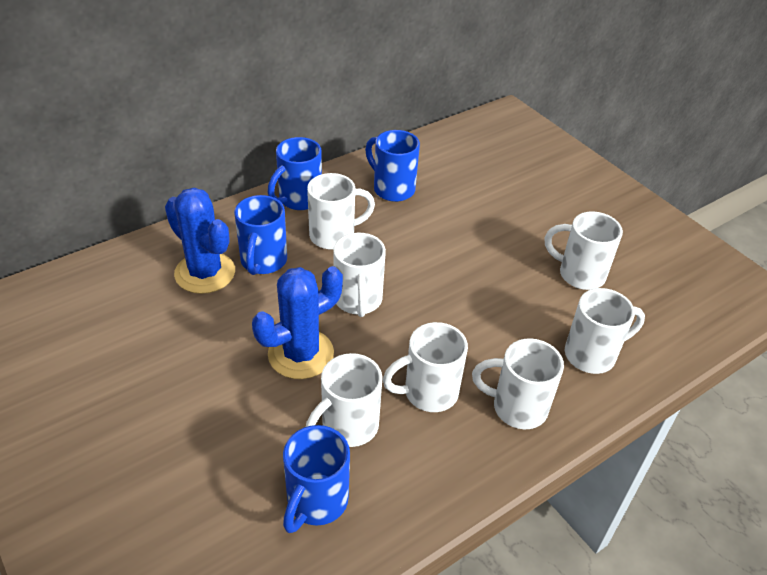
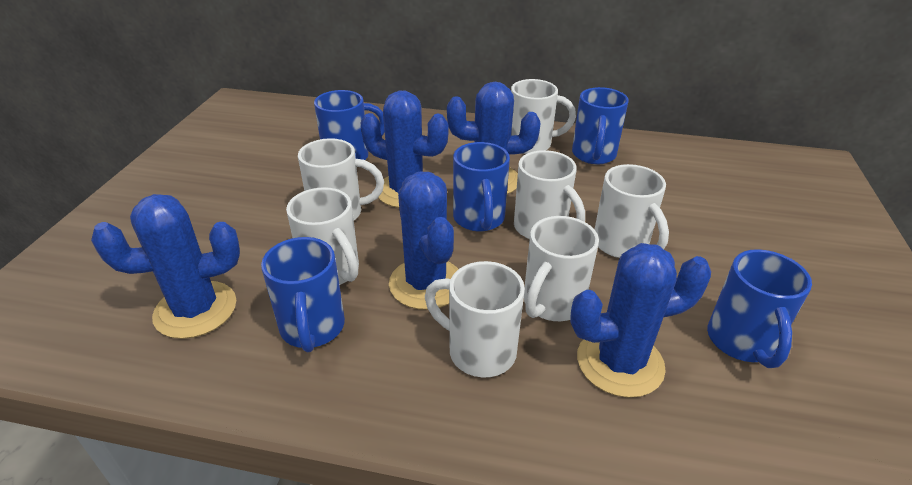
blue cactus: 2 -> 5
blue mug: 4 -> 5

